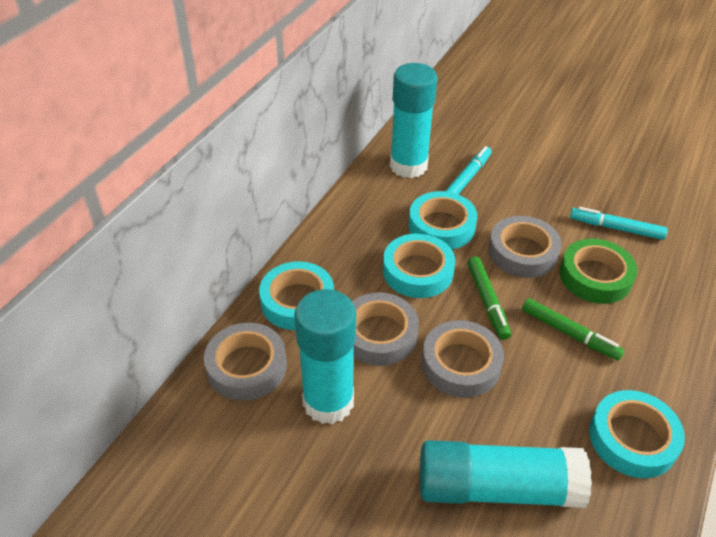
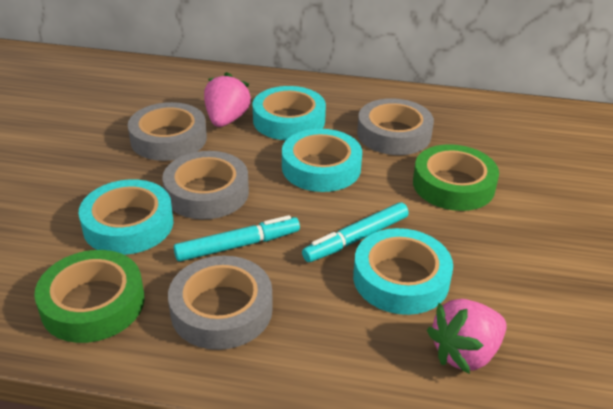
green marker: 2 -> 0
green tape: 1 -> 2
pink strawberry: 0 -> 2
turquoise glue stick: 3 -> 0

